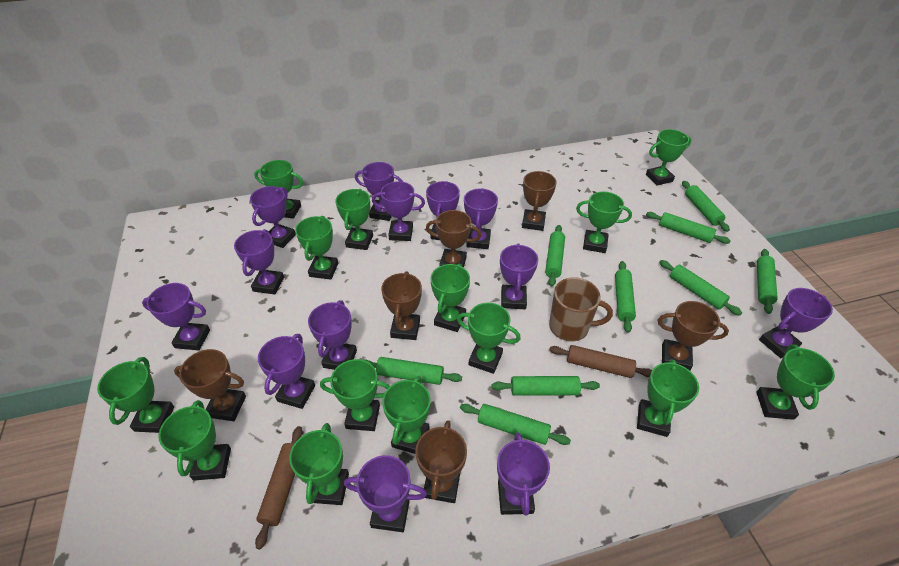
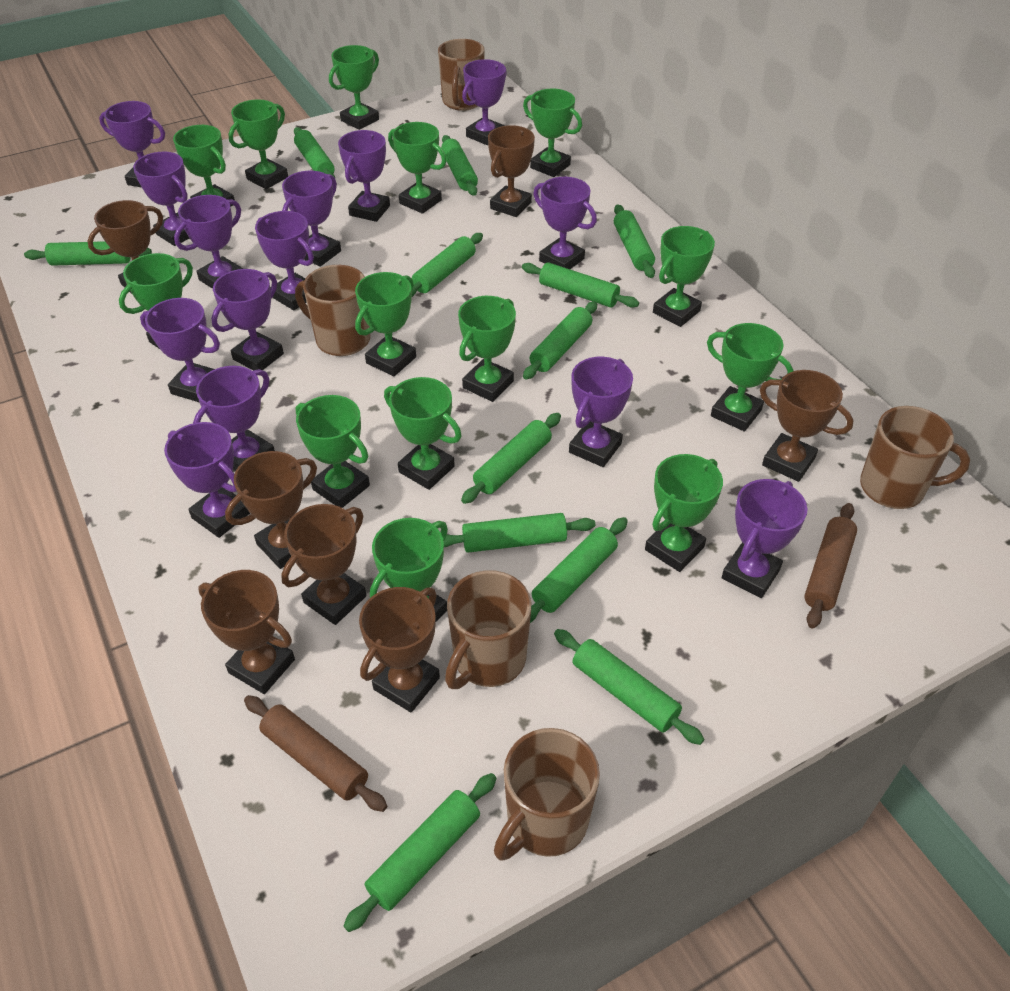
brown mug: 1 -> 5
brown trophy: 6 -> 7
green rolling pin: 9 -> 12
purple trophy: 13 -> 14

